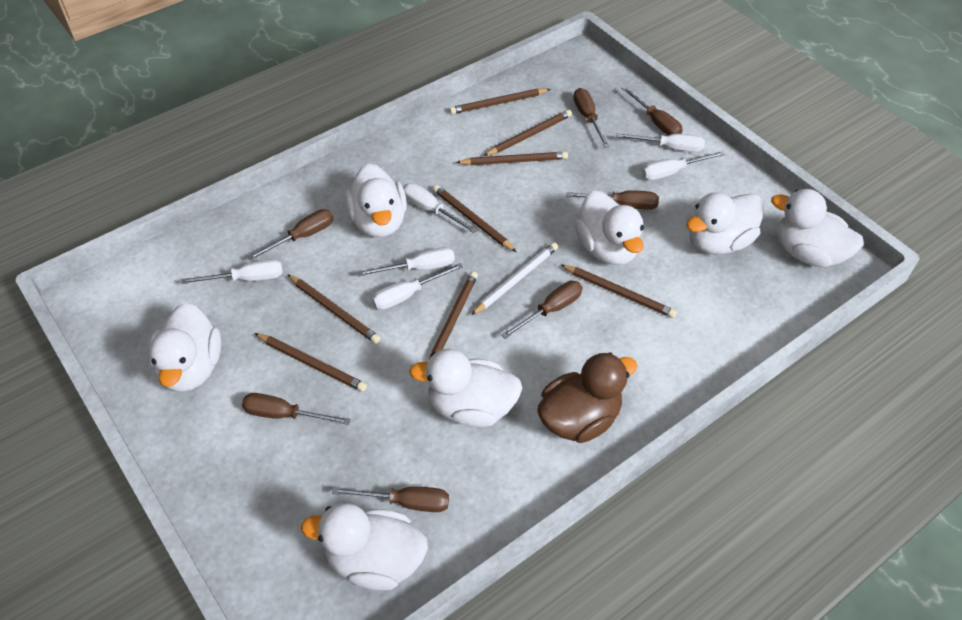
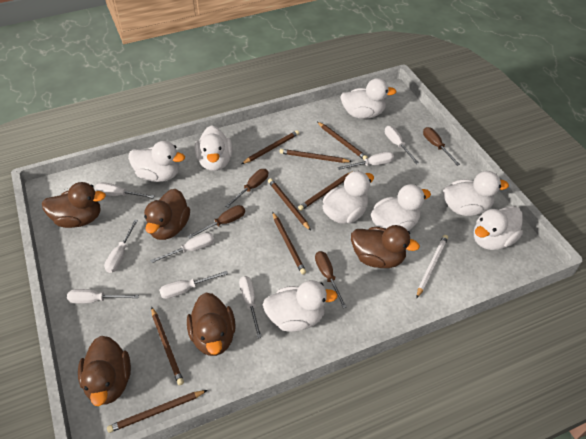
brown duck: 1 -> 5
brown screwdriver: 7 -> 4
white duck: 7 -> 8
white screwdriver: 6 -> 8

